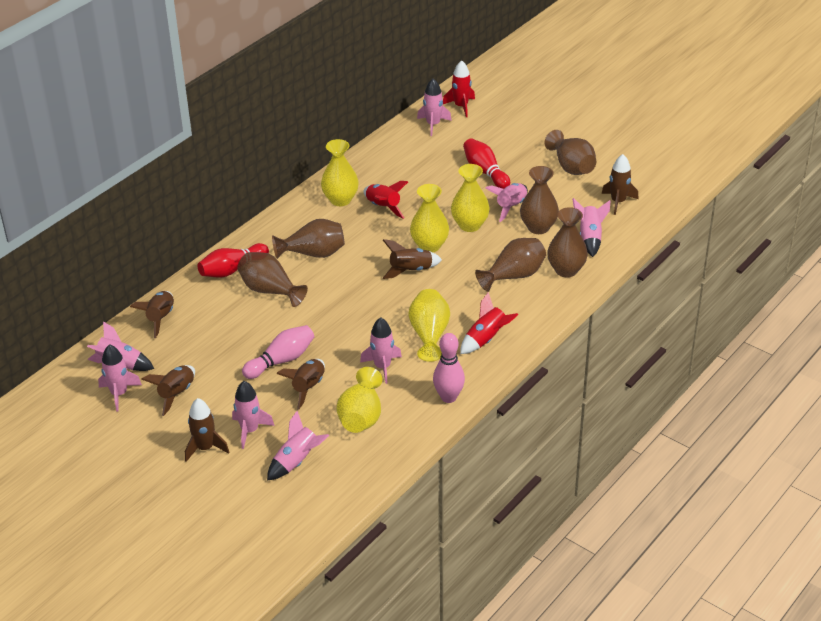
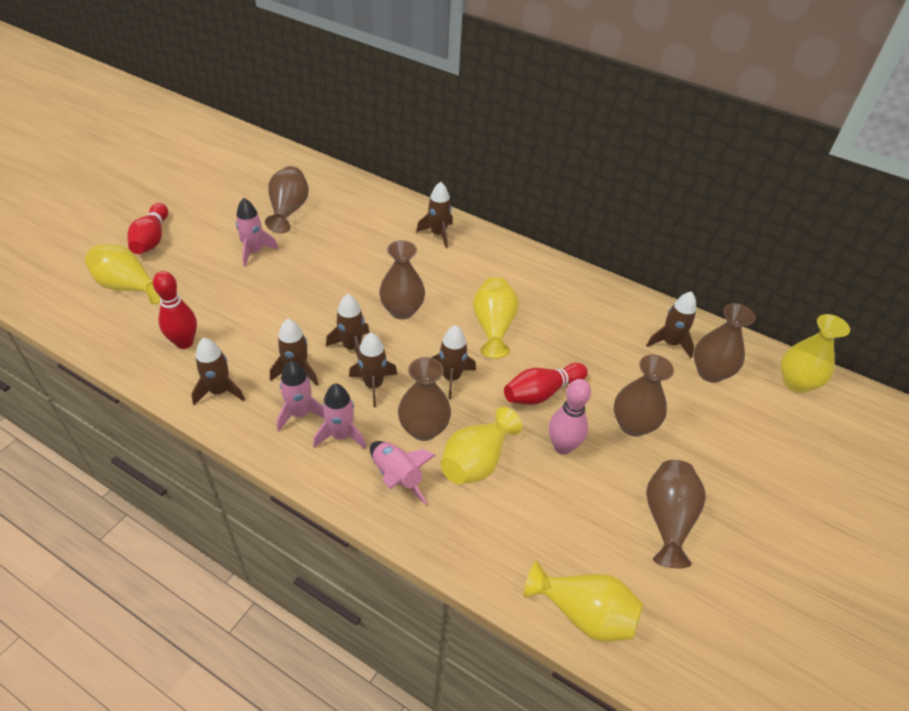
brown rocket: 6 -> 7
pink bowling pin: 2 -> 1
pink rocket: 8 -> 4
red bowling pin: 2 -> 3
red rocket: 3 -> 0

